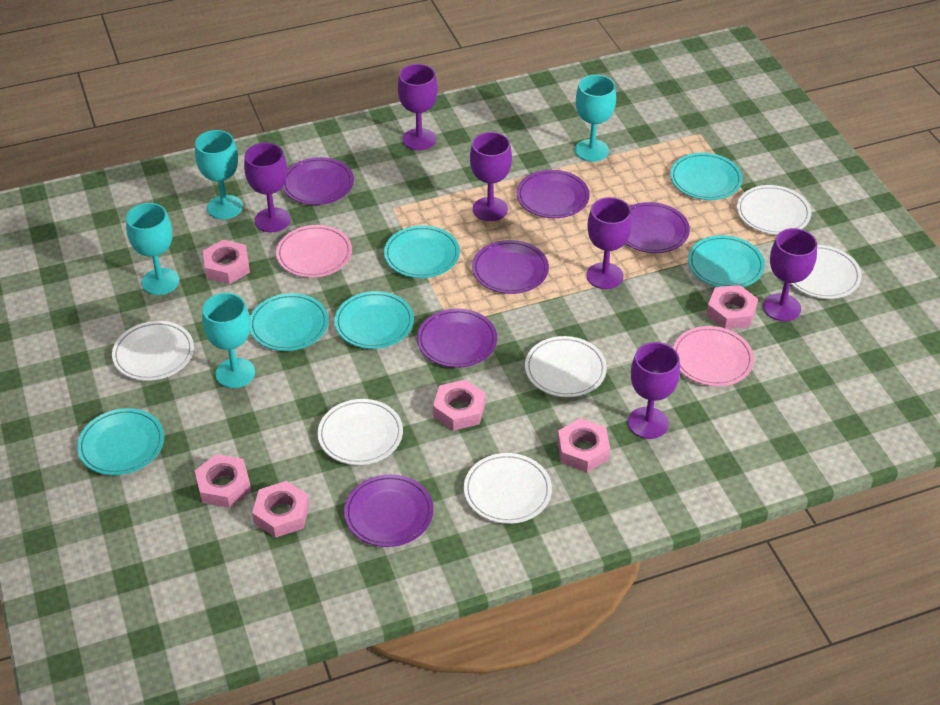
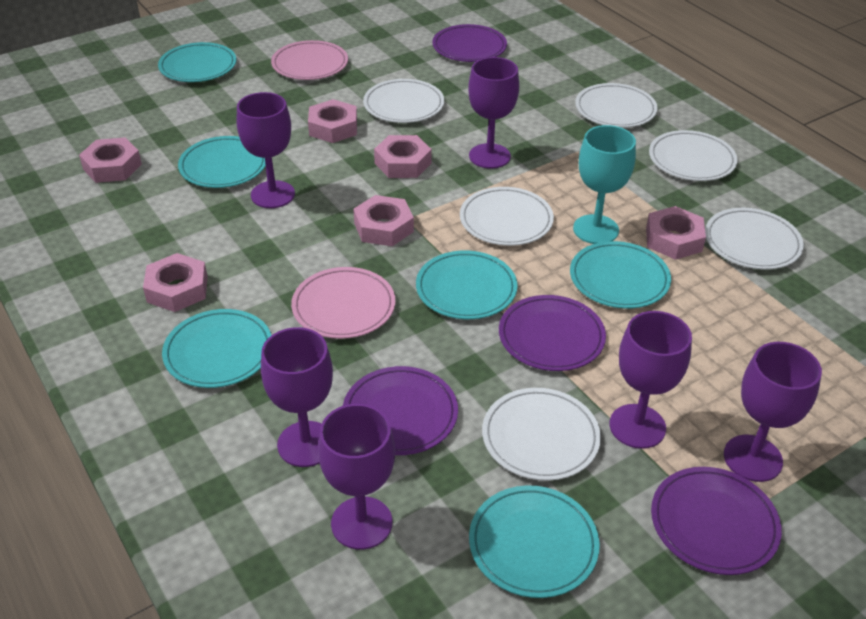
purple plate: 6 -> 4
turquoise goblet: 4 -> 1

